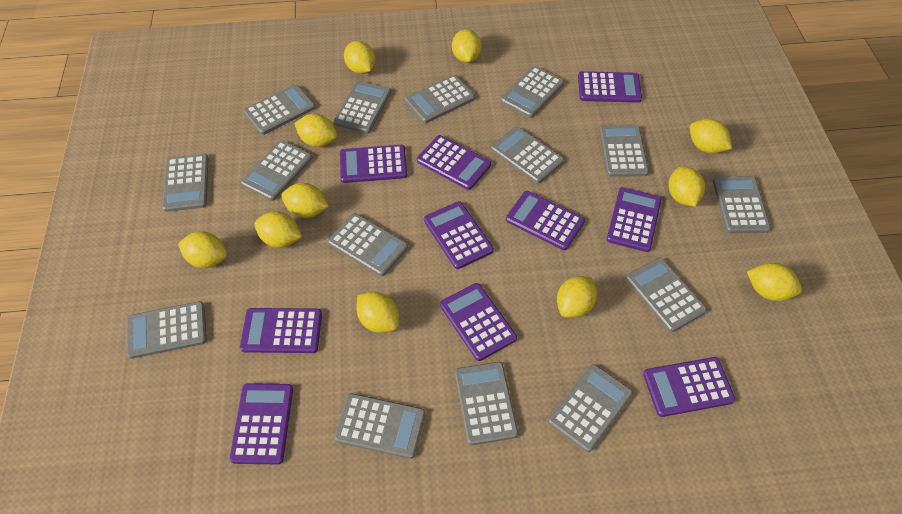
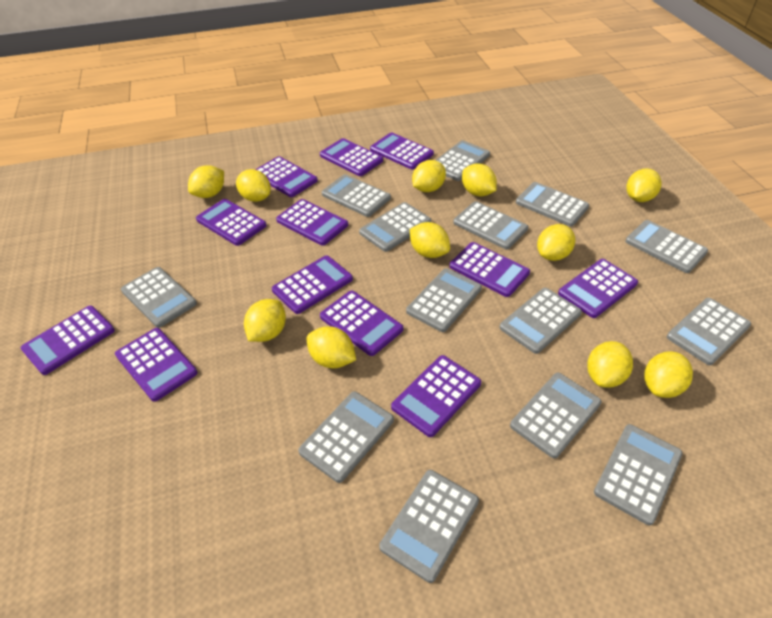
grey calculator: 15 -> 14
purple calculator: 10 -> 12

